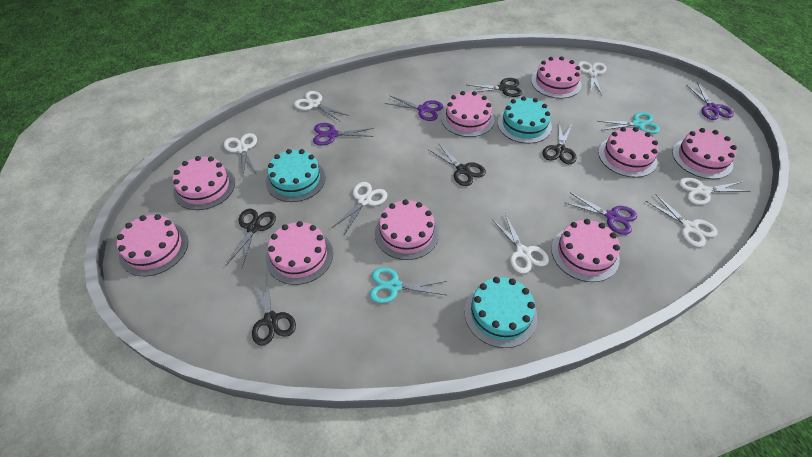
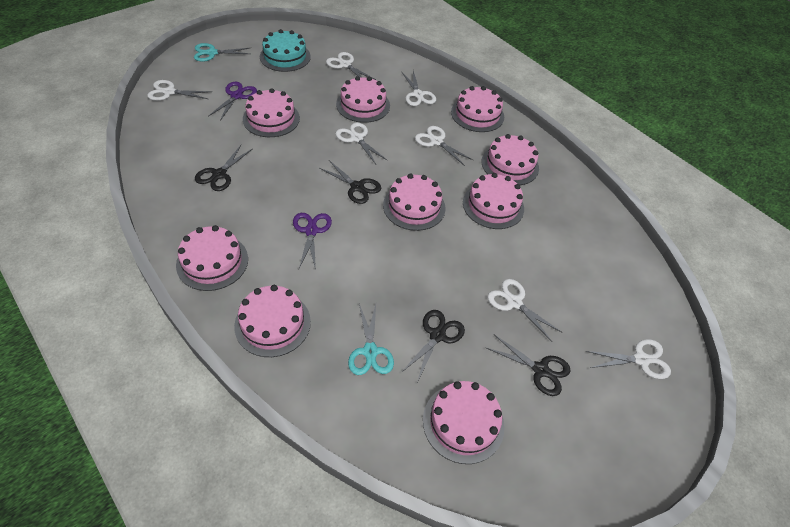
black scissors: 5 -> 4
purple scissors: 4 -> 2
turquoise cake: 3 -> 1

